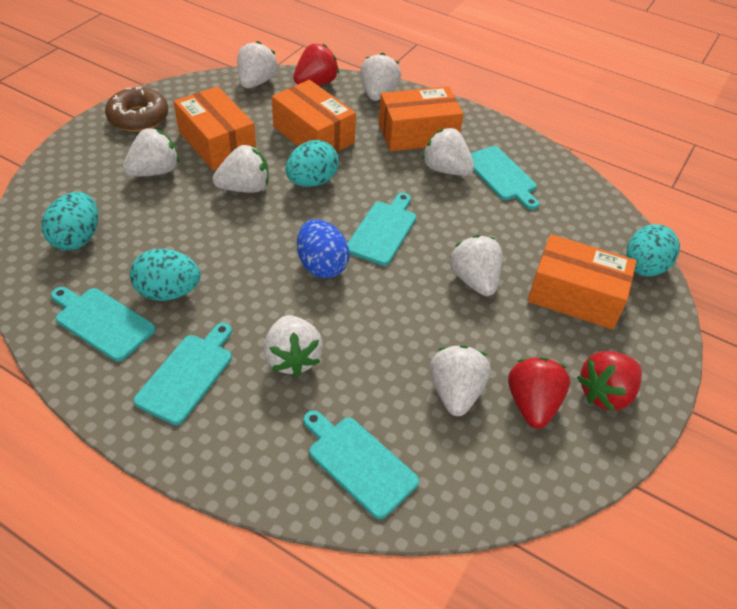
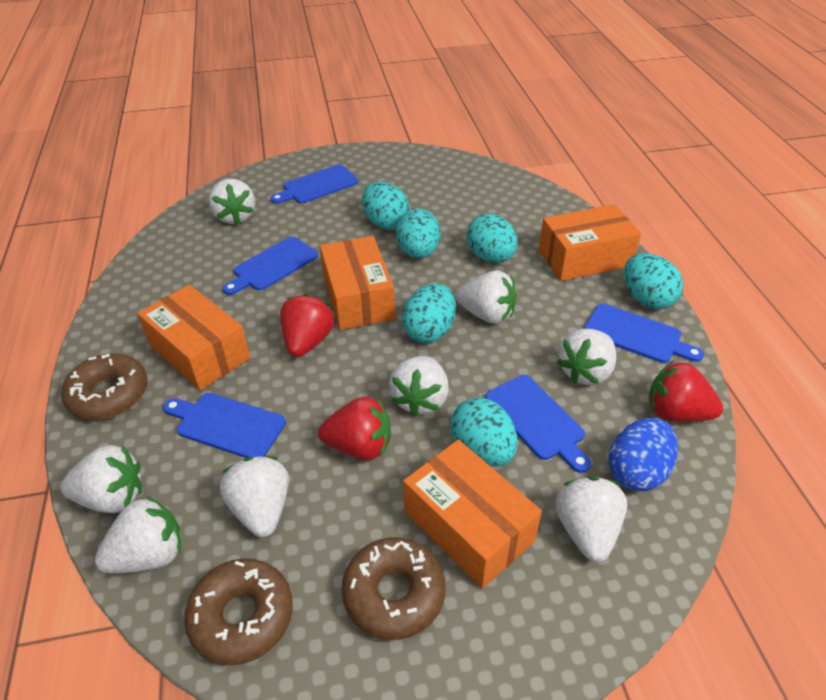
blue cutting board: 0 -> 5
brown donut: 1 -> 3
turquoise cutting board: 5 -> 0
turquoise egg: 4 -> 6

